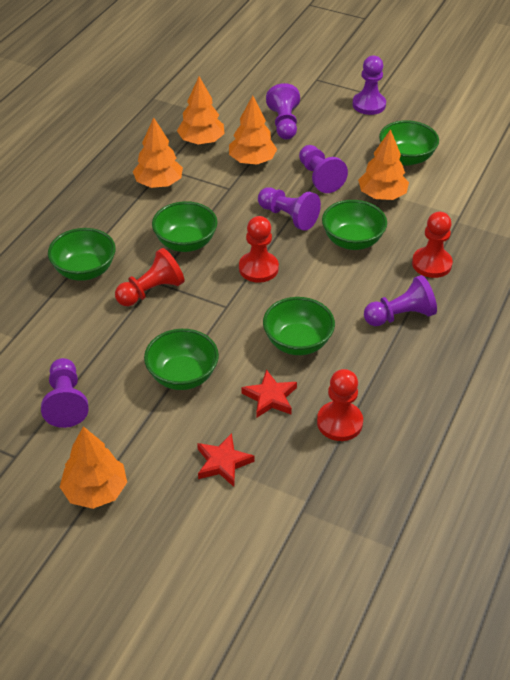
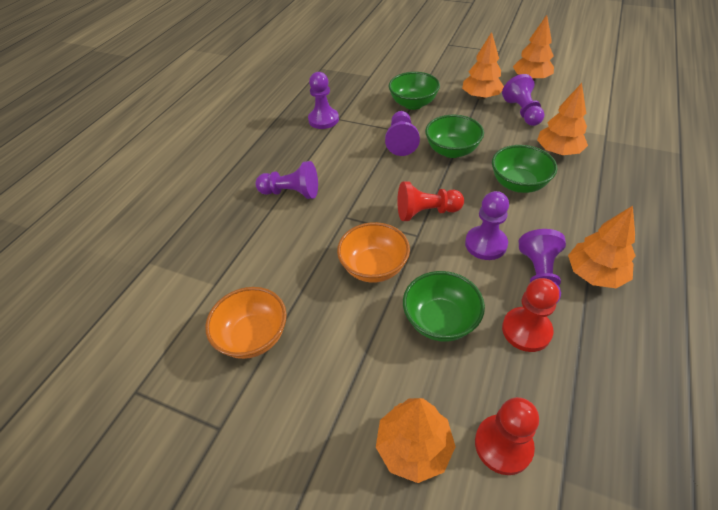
green bowl: 6 -> 4
orange bowl: 0 -> 2
red pawn: 4 -> 3
red star: 2 -> 0

